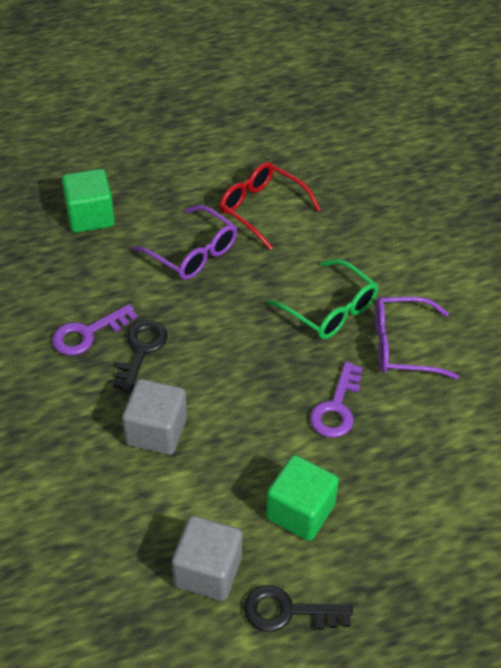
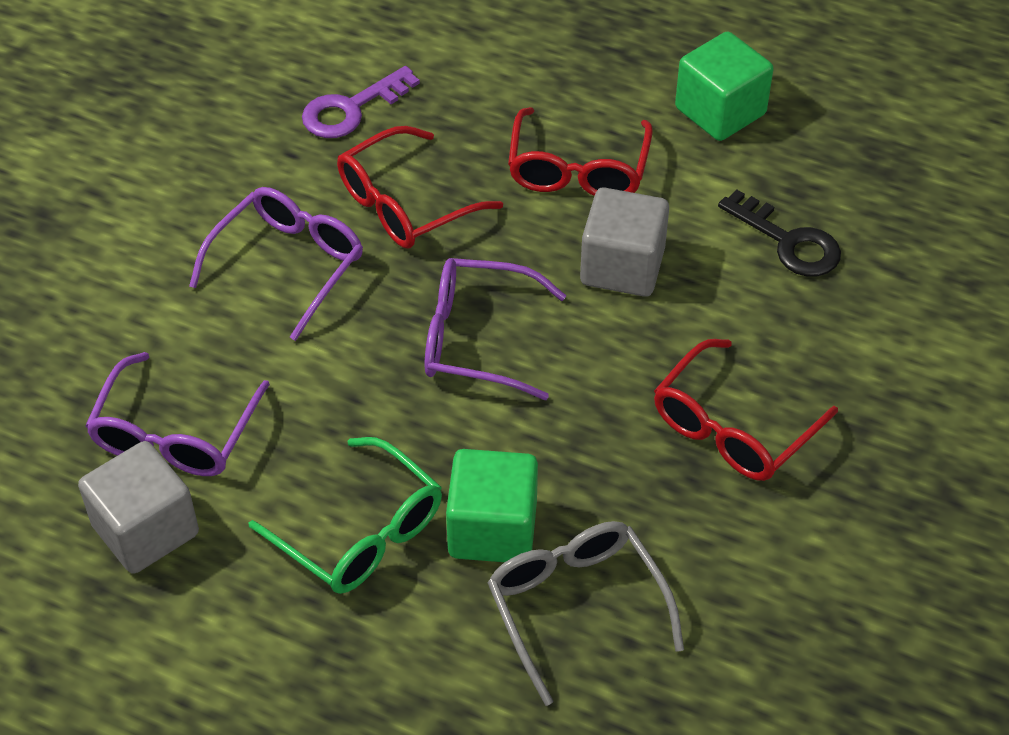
black key: 2 -> 1
grey glasses: 0 -> 1
purple glasses: 2 -> 3
purple key: 2 -> 1
red glasses: 1 -> 3

